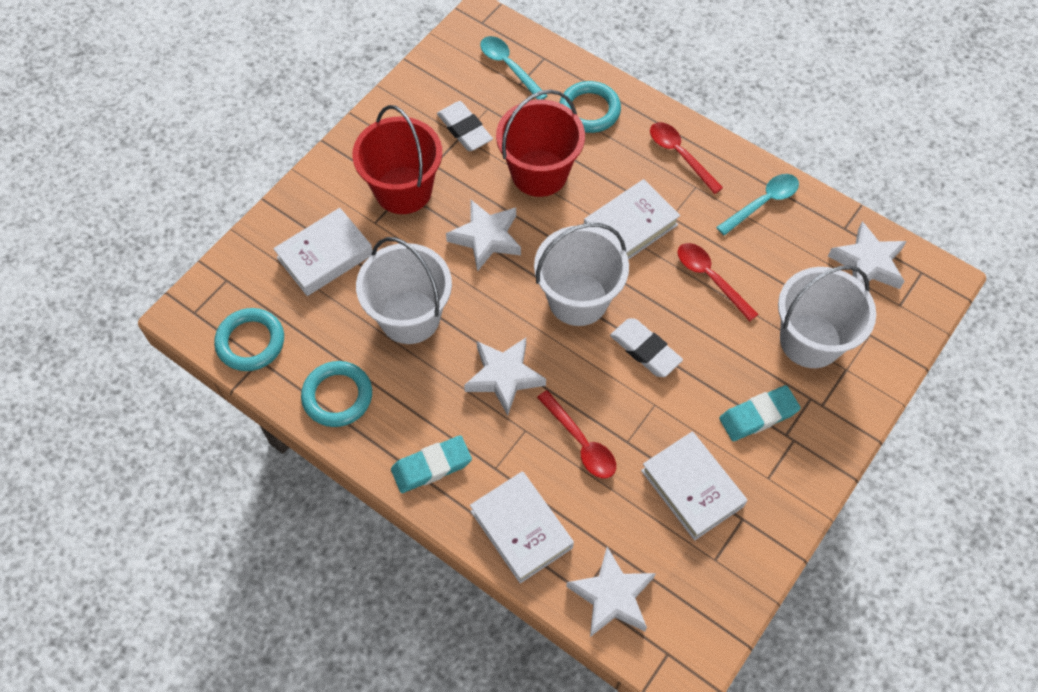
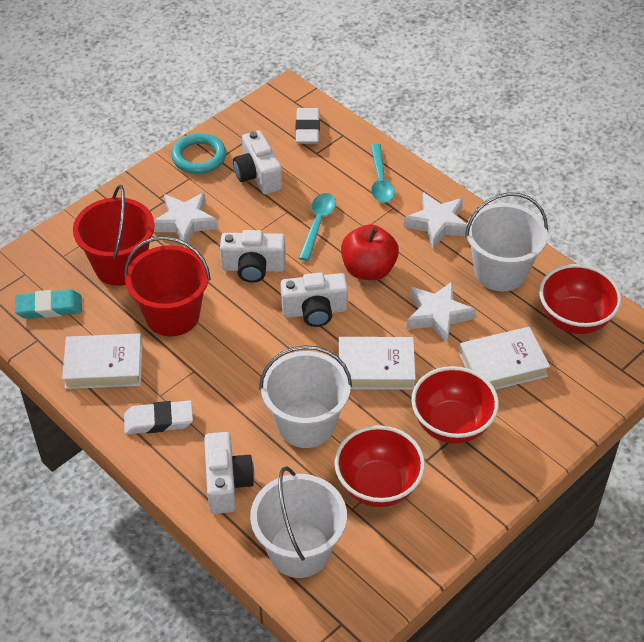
red apple: 0 -> 1
red bowl: 0 -> 3
red spoon: 3 -> 0
turquoise eraser: 2 -> 1
turquoise ring: 3 -> 1
white book: 4 -> 3
white camera: 0 -> 4
white star: 4 -> 3

